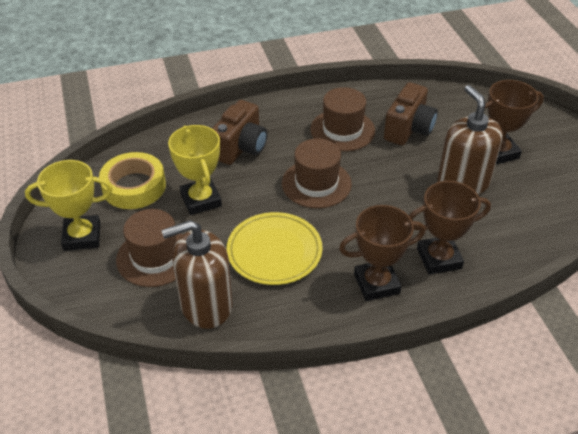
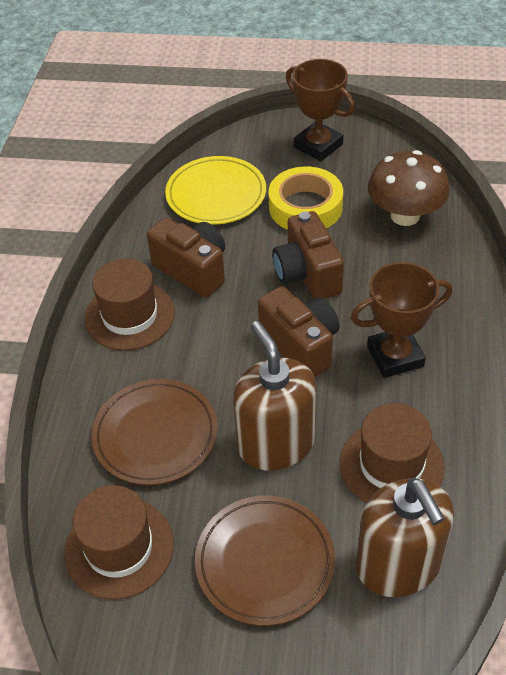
brown camera: 2 -> 3
brown mushroom: 0 -> 1
brown plate: 0 -> 2
brown trophy: 3 -> 2
yellow trophy: 2 -> 0

